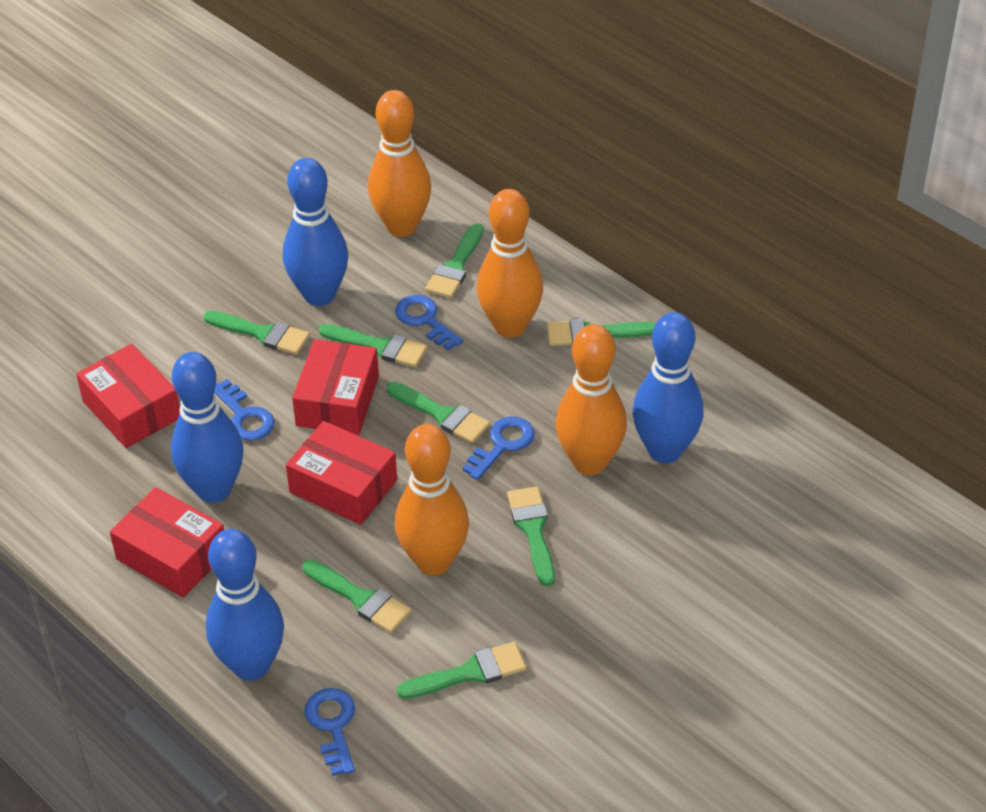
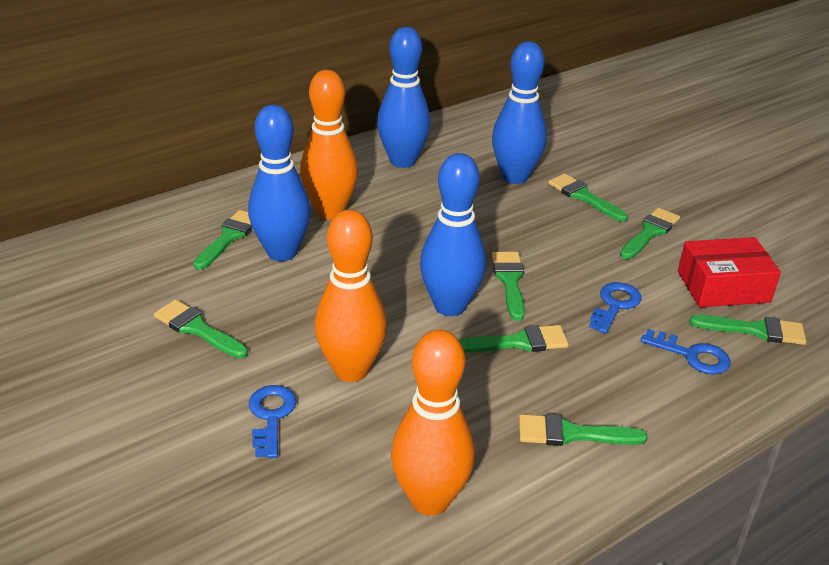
blue key: 4 -> 3
orange bowling pin: 4 -> 3
red box: 4 -> 1

